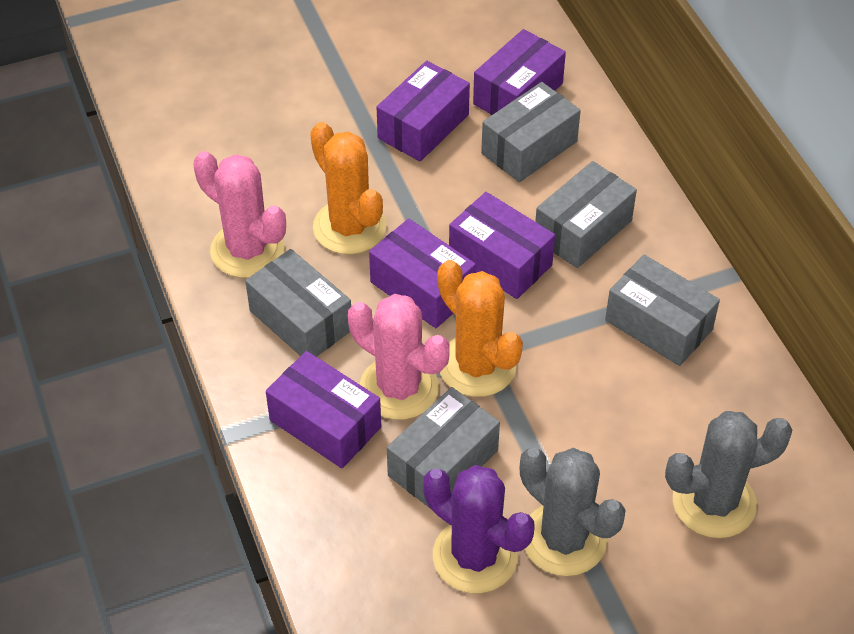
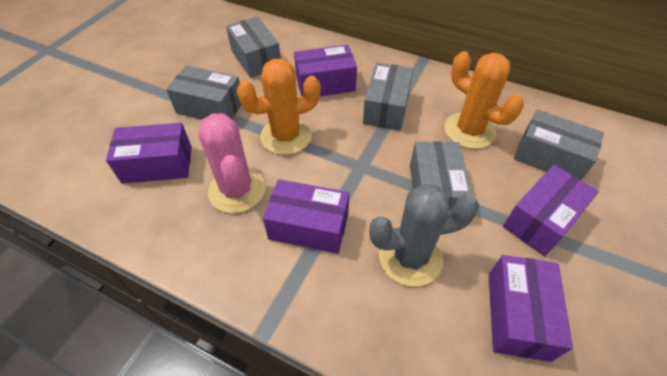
grey cactus: 2 -> 1
pink cactus: 2 -> 1
purple cactus: 1 -> 0

